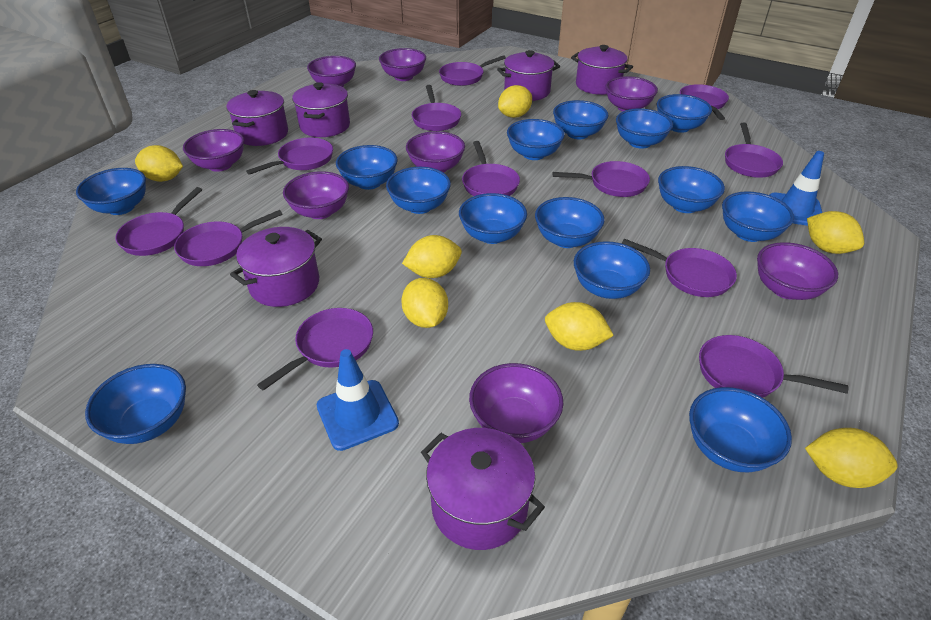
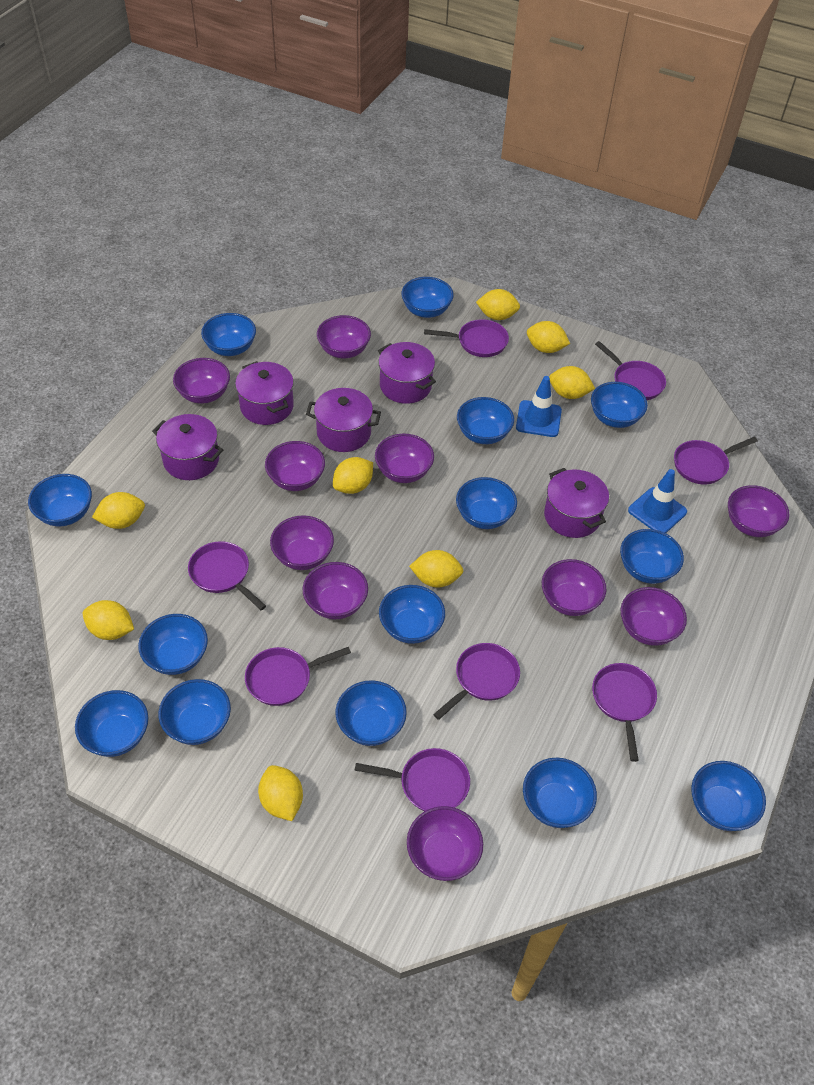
purple bowl: 8 -> 10
purple pan: 12 -> 8
purple pot: 6 -> 5
yellow lemon: 7 -> 8

